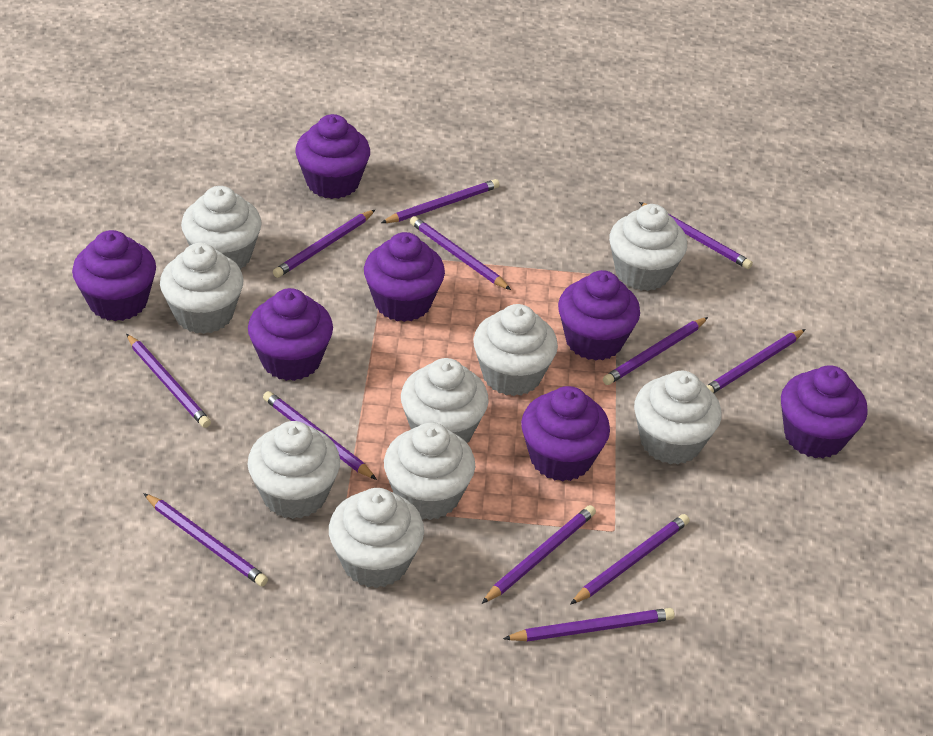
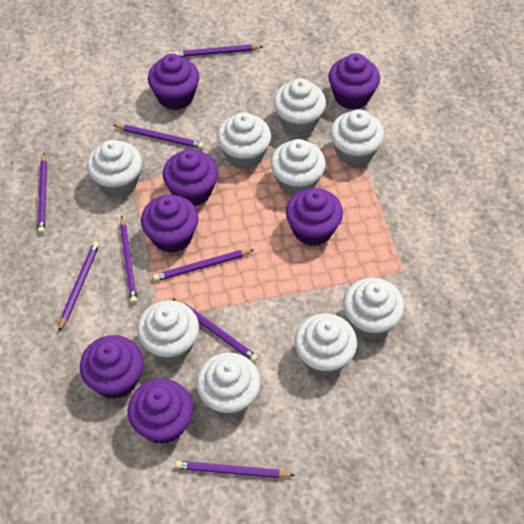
purple pencil: 12 -> 8

